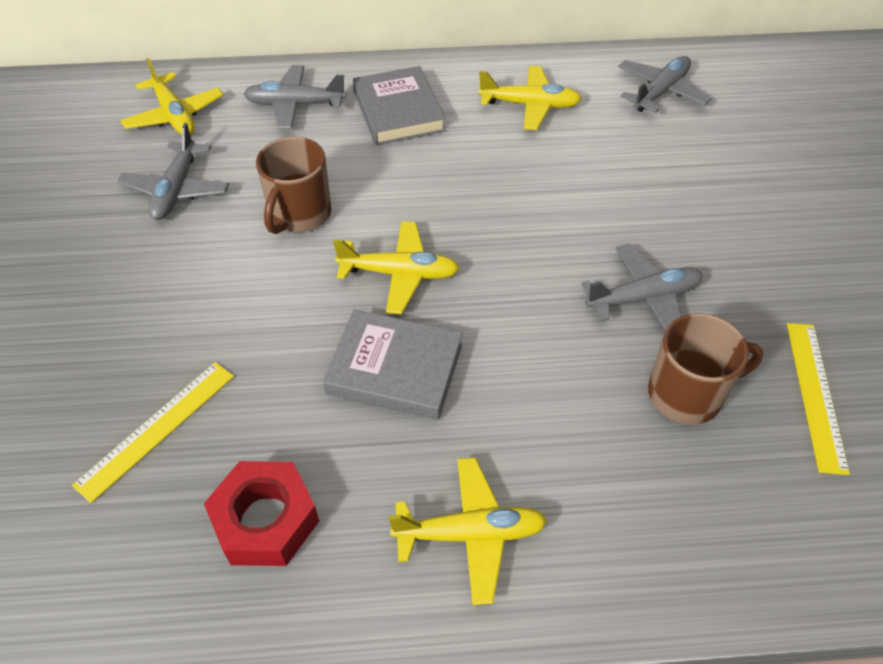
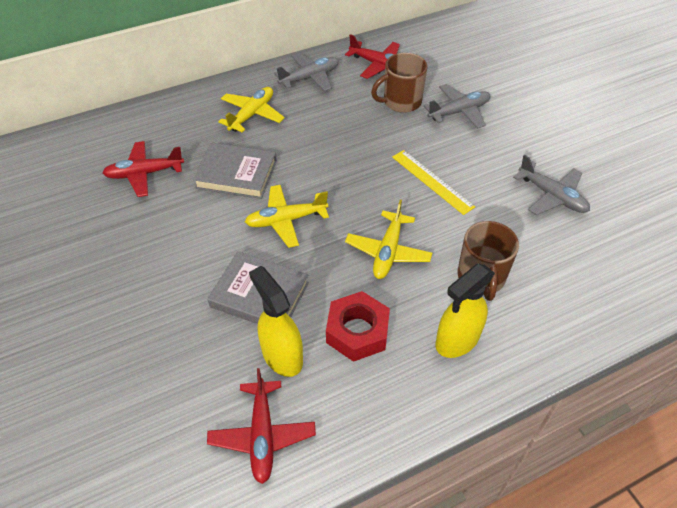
grey plane: 4 -> 3
red plane: 0 -> 3
yellow plane: 4 -> 3
yellow ruler: 2 -> 1
yellow spray bottle: 0 -> 2

